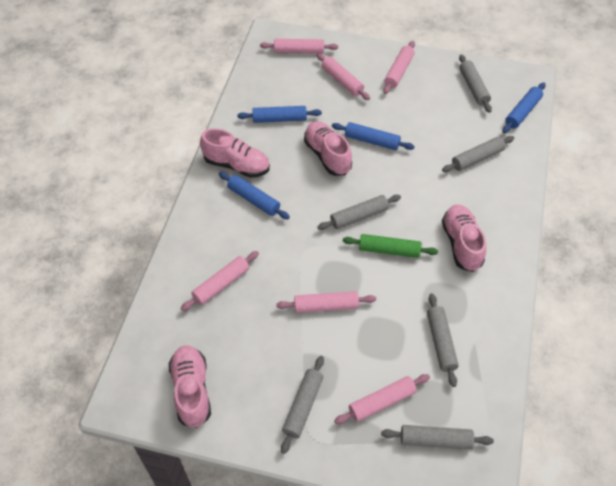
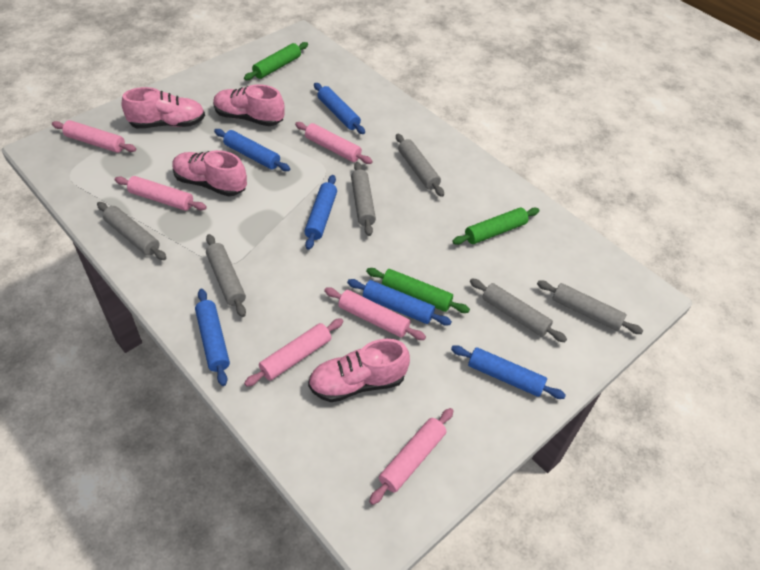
blue rolling pin: 4 -> 6
green rolling pin: 1 -> 3

